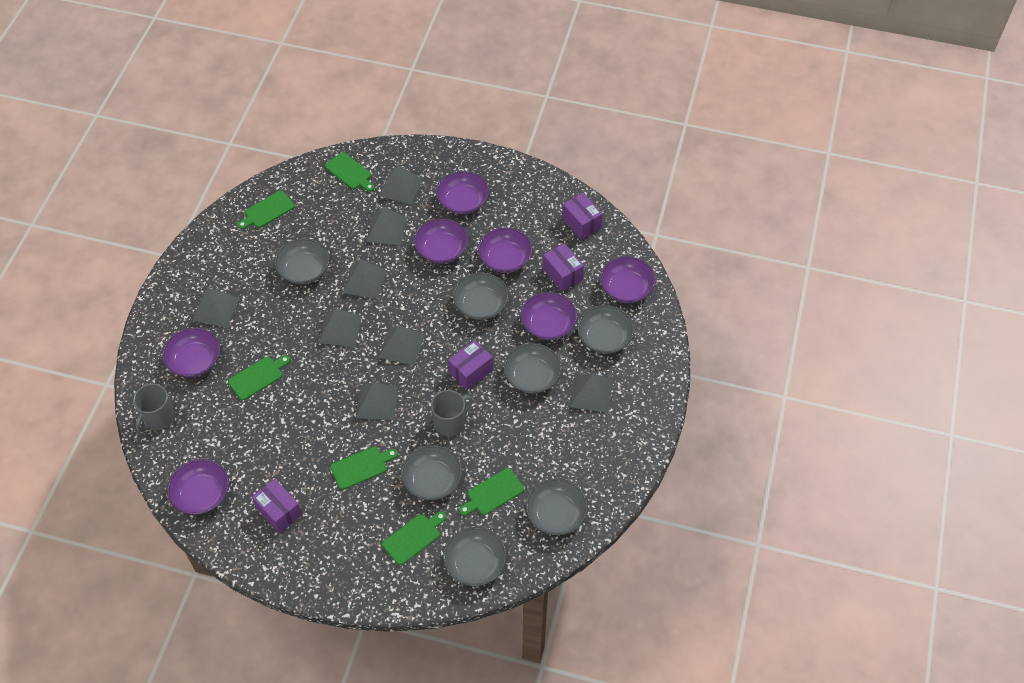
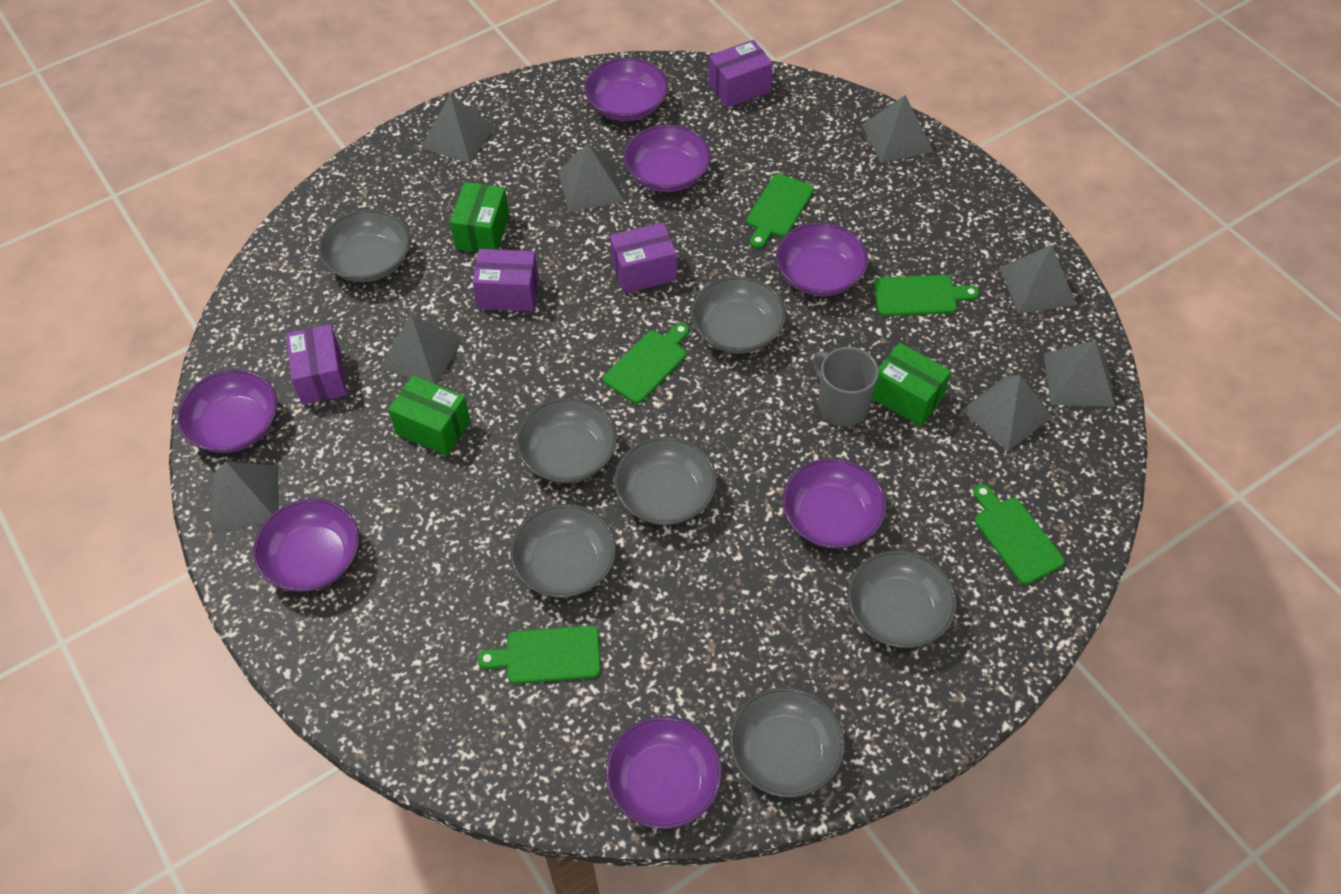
green box: 0 -> 3
green cutting board: 6 -> 5
grey mug: 2 -> 1

